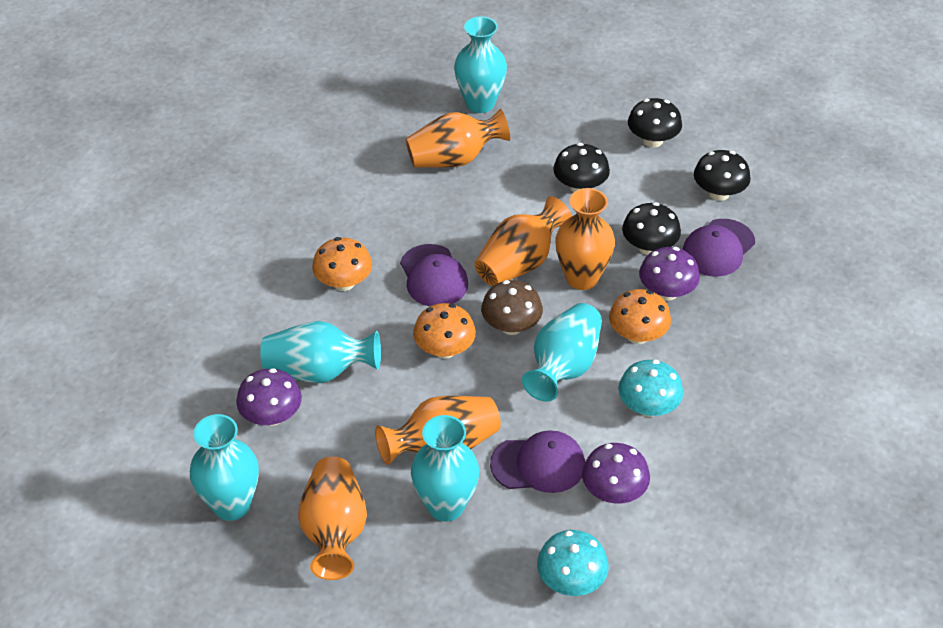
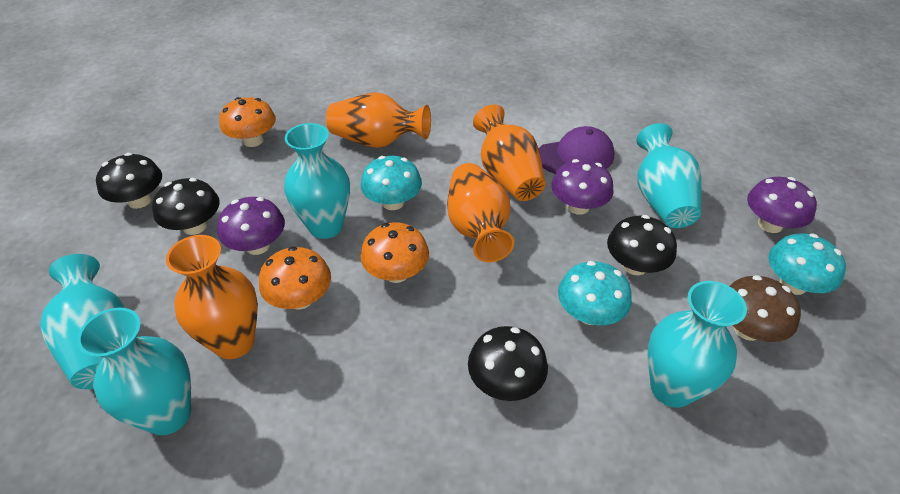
orange vase: 5 -> 4
purple cap: 3 -> 1
turquoise mushroom: 2 -> 3

